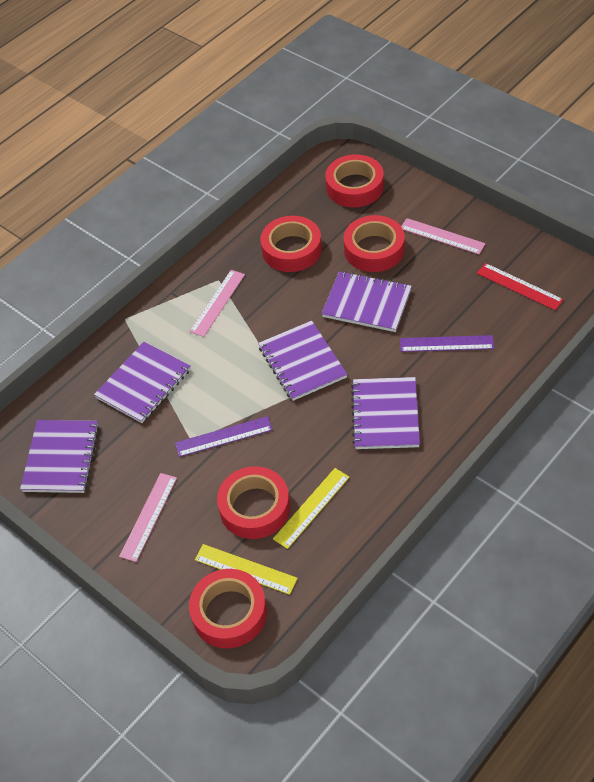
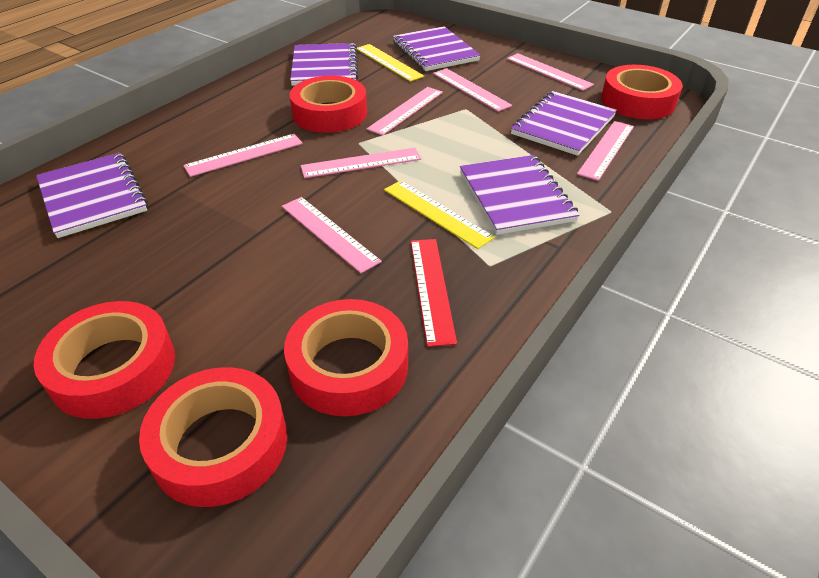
pink ruler: 3 -> 7
purple ruler: 2 -> 0

